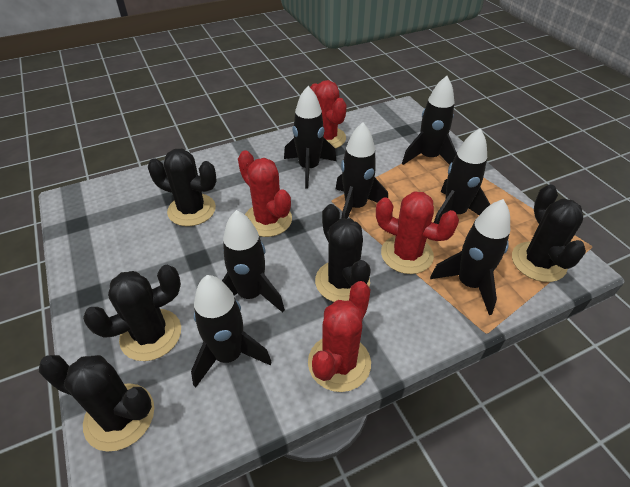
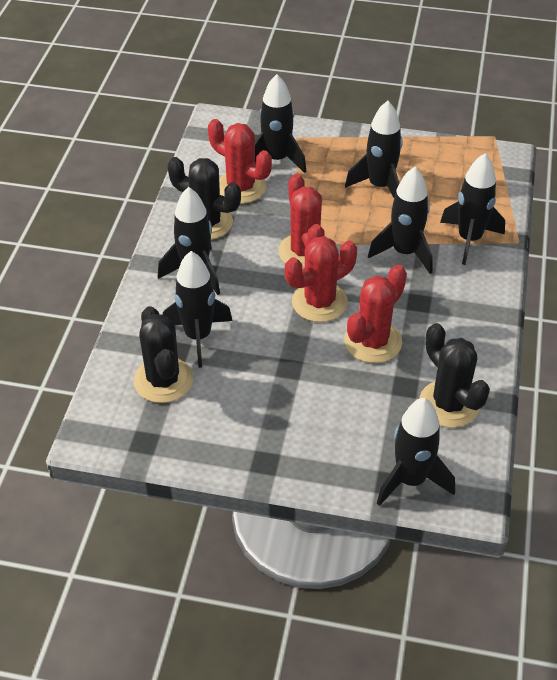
black cactus: 5 -> 3

